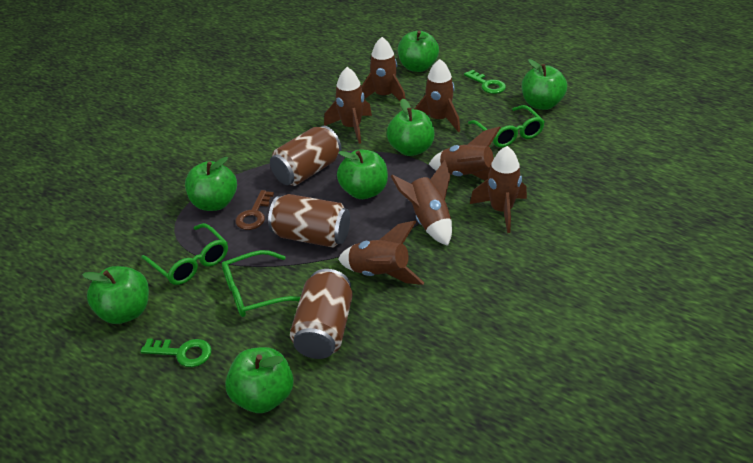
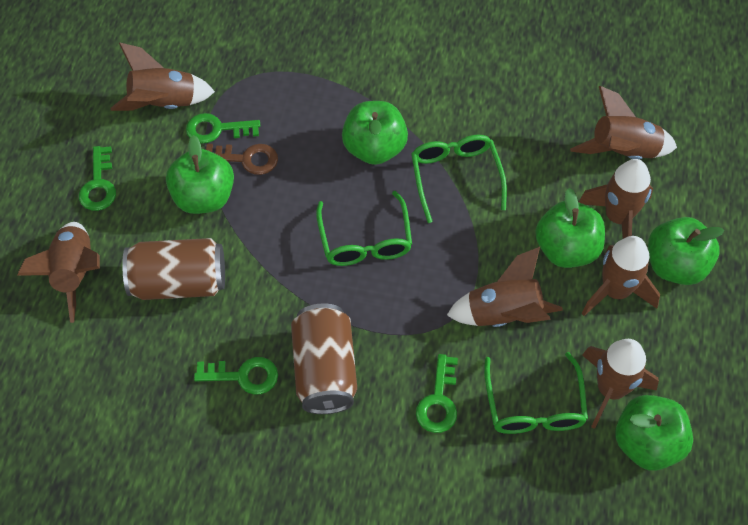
brown can: 3 -> 2
green apple: 7 -> 5
green key: 2 -> 4

